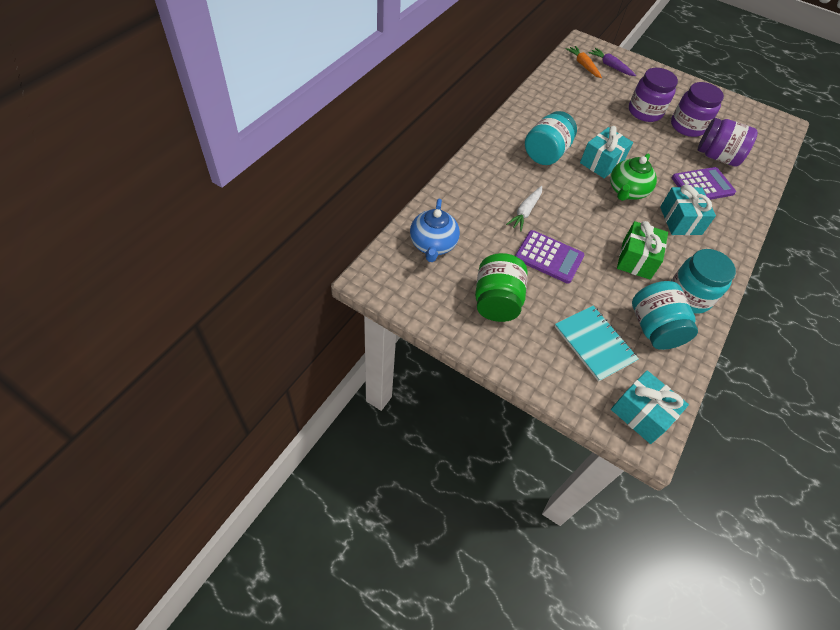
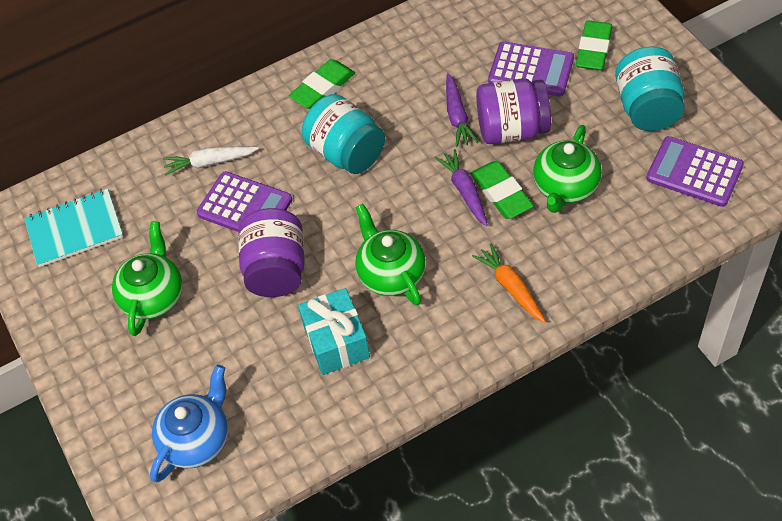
green eraser: 0 -> 3
green gift: 1 -> 0
green jar: 1 -> 0
green teapot: 1 -> 3
purple calculator: 2 -> 3
purple carrot: 1 -> 2
purple jar: 3 -> 2
turquoise gift: 3 -> 1
turquoise jar: 3 -> 2

